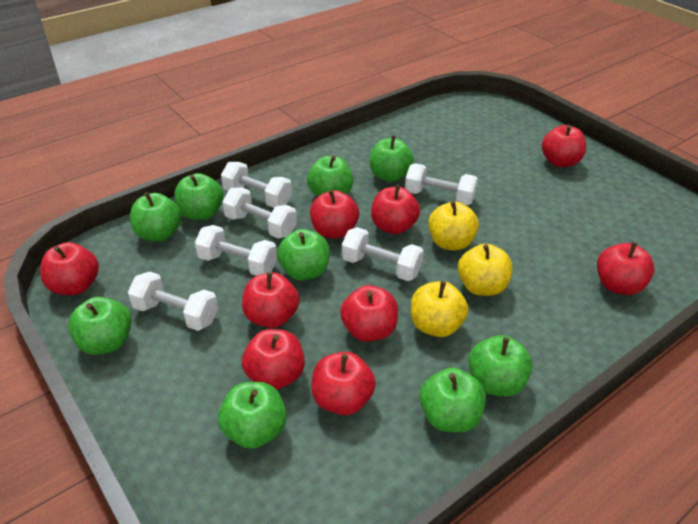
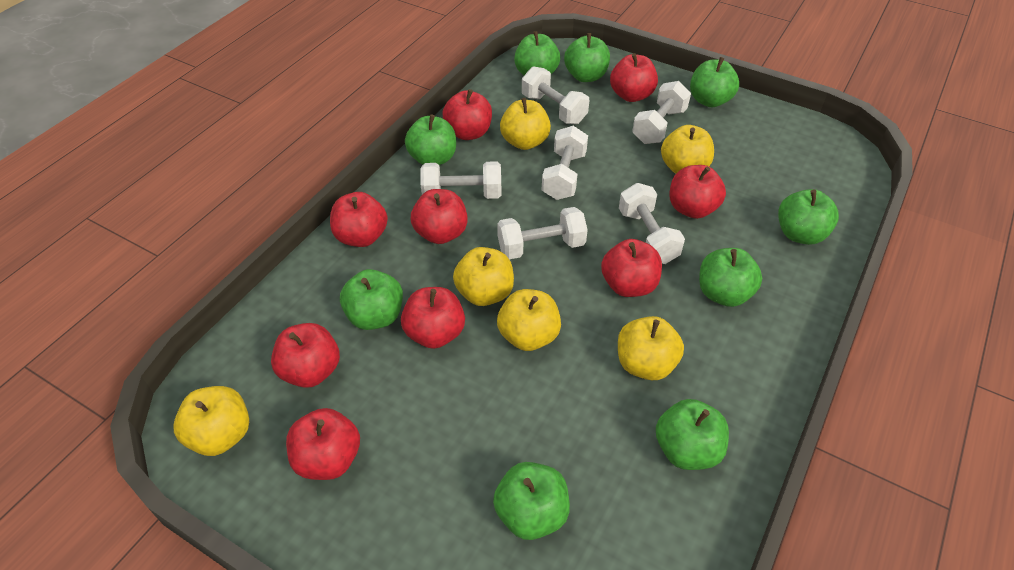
yellow apple: 3 -> 6

